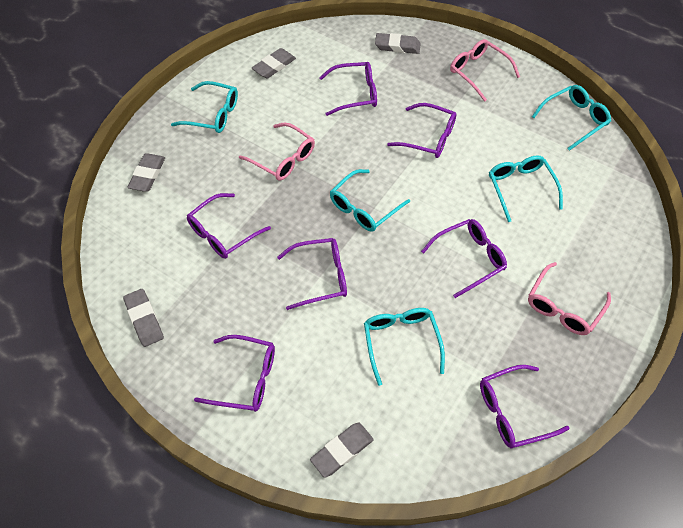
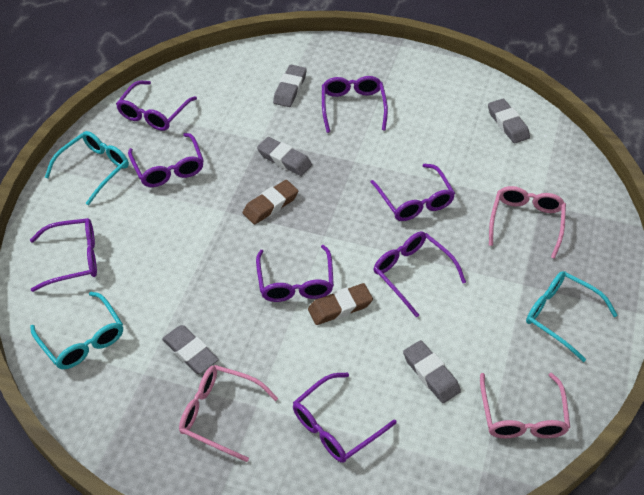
brown eraser: 0 -> 2
purple glasses: 7 -> 8
turquoise glasses: 5 -> 3

